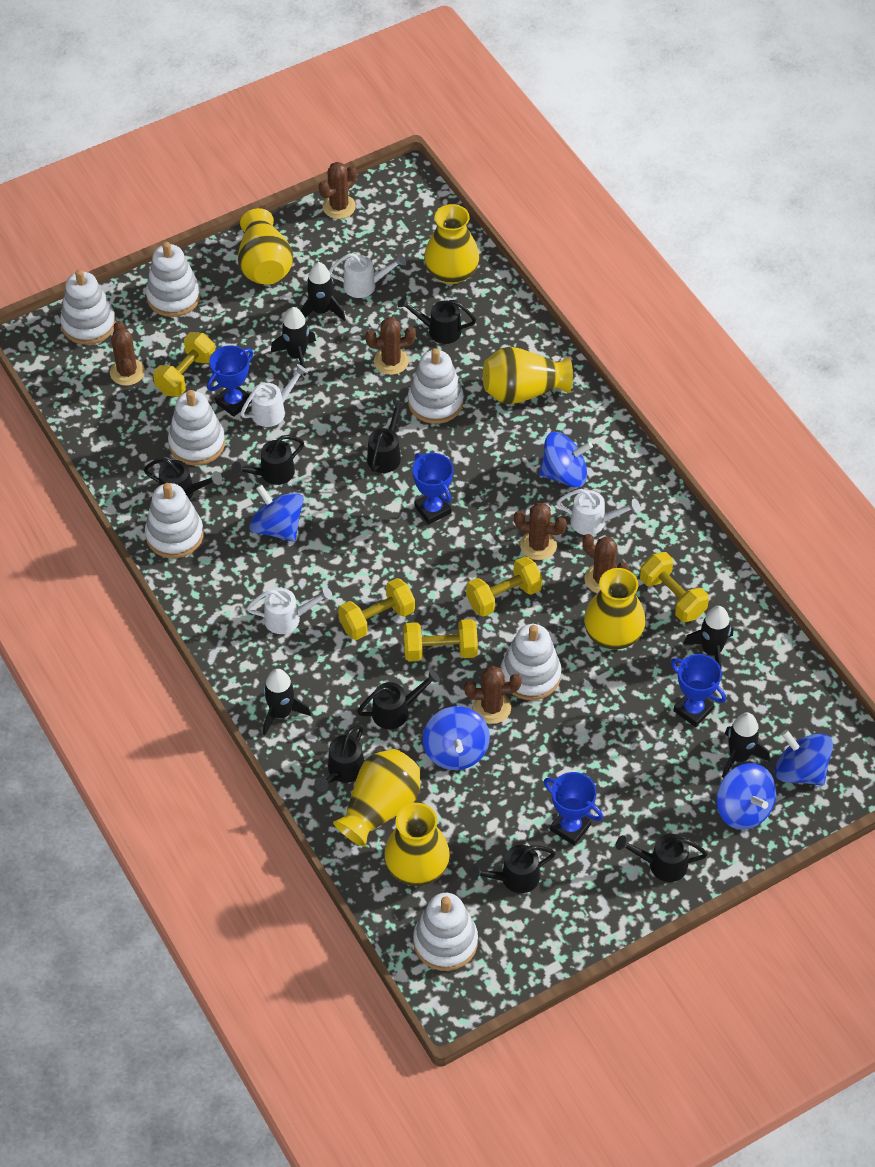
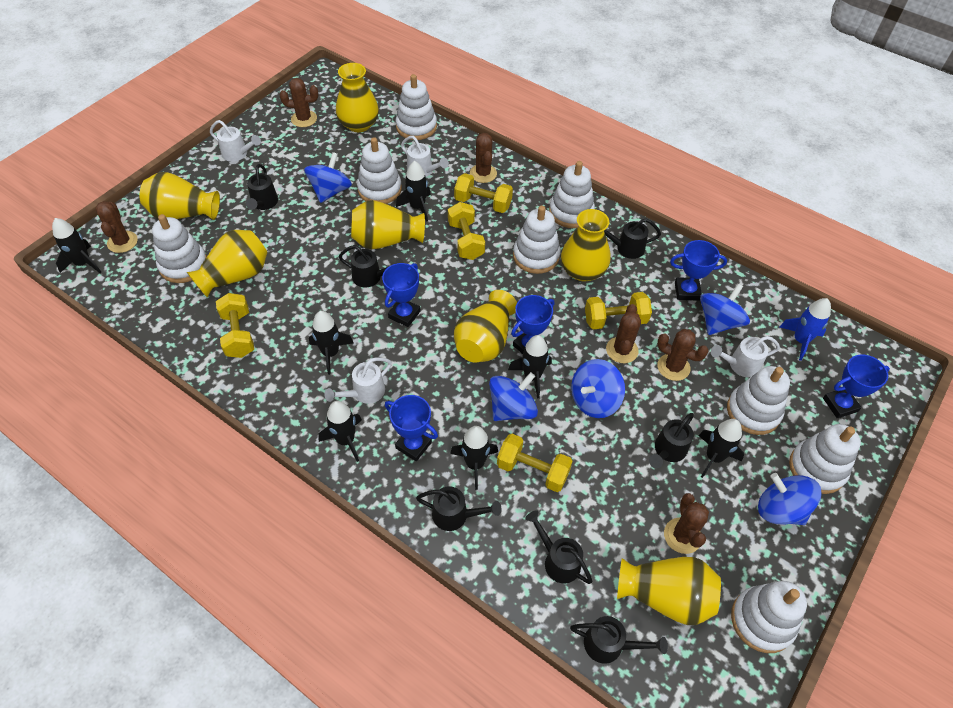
black rocket: 5 -> 7
black watering can: 8 -> 7
blue rocket: 0 -> 1
blue trophy: 4 -> 5
white stacking toy: 7 -> 8
yellow vase: 6 -> 7

